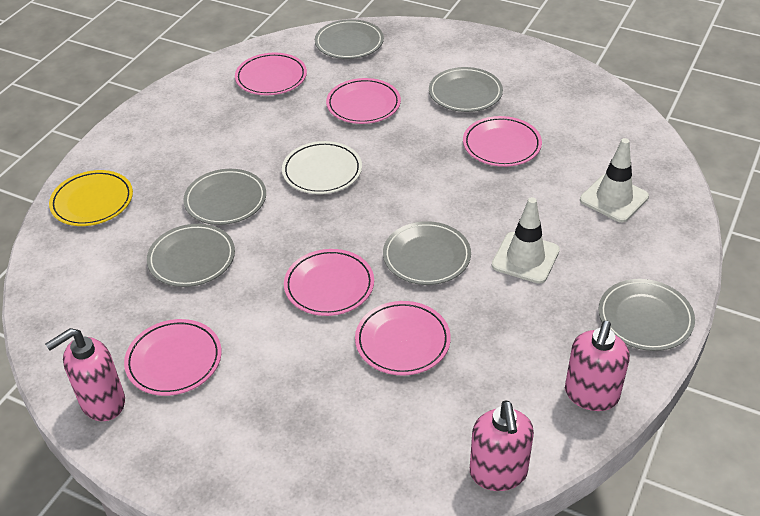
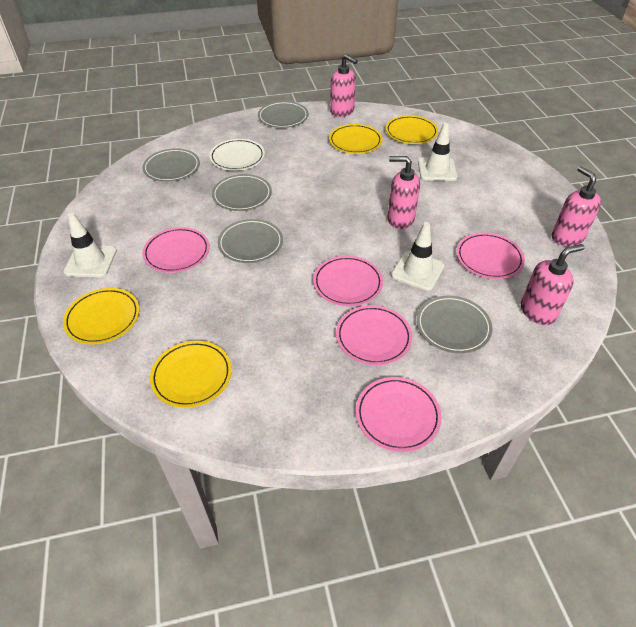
grey plate: 6 -> 5
pink plate: 6 -> 5
pink soap dispenser: 3 -> 4
white traffic cone: 2 -> 3
yellow plate: 1 -> 4

